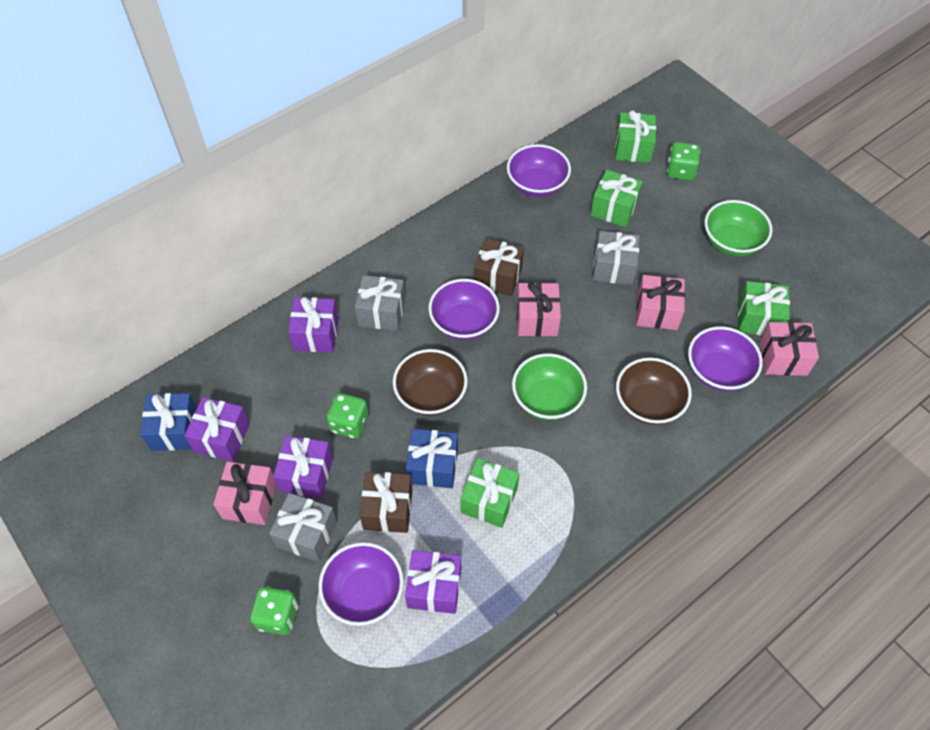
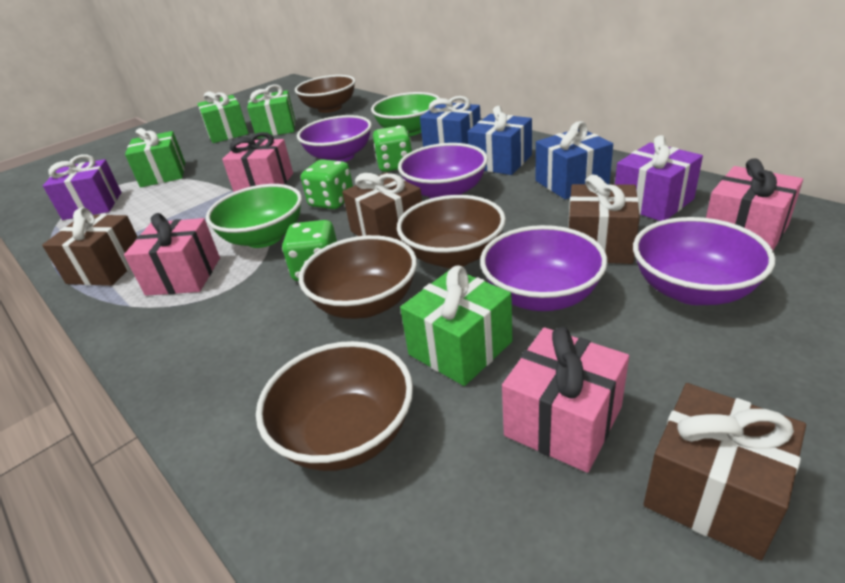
blue gift: 2 -> 3
brown bowl: 2 -> 4
brown gift: 2 -> 4
grey gift: 3 -> 0
purple gift: 4 -> 2

